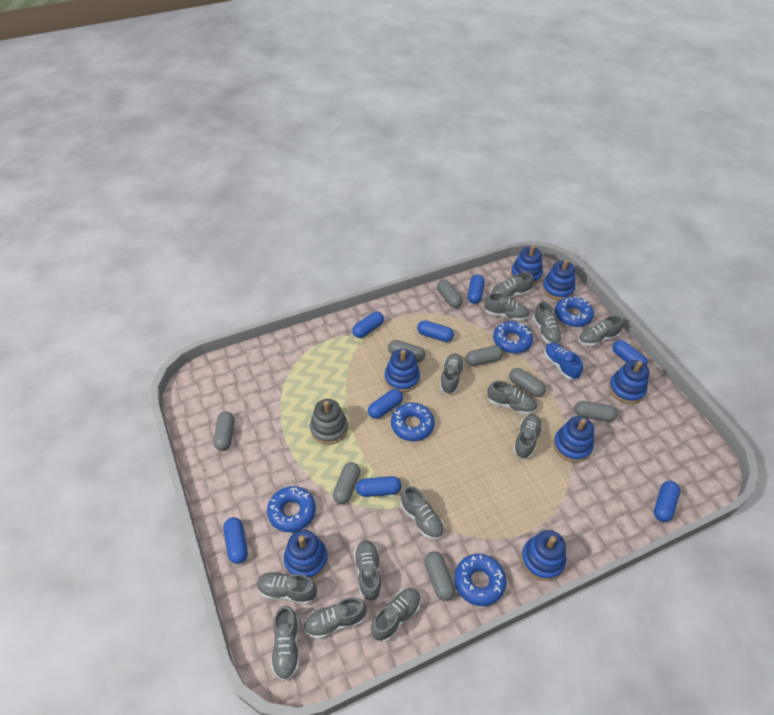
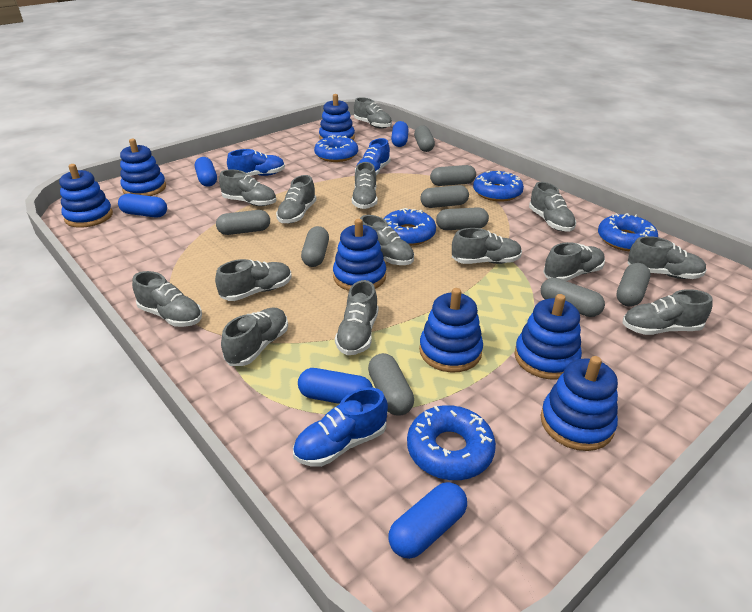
blue capsule: 8 -> 5
blue shoe: 1 -> 3
grey capsule: 8 -> 9
grey shoe: 13 -> 14
grey stacking toy: 1 -> 0

